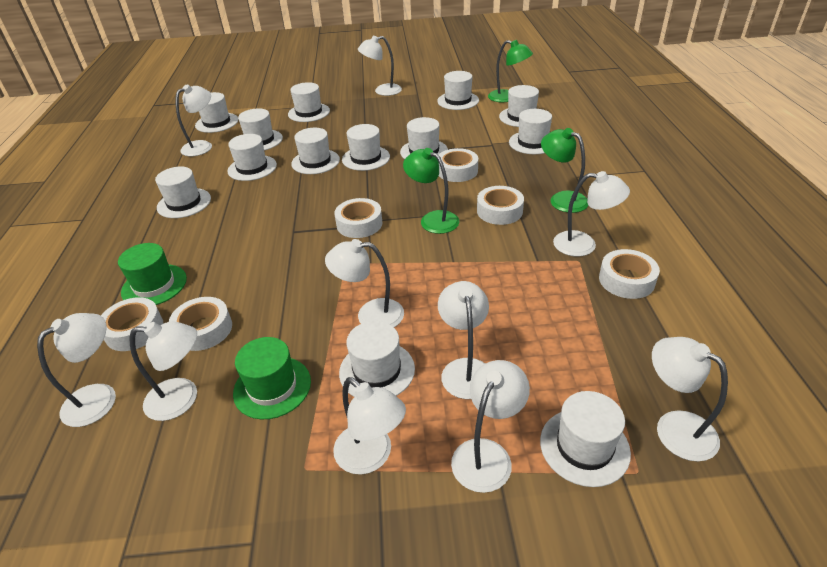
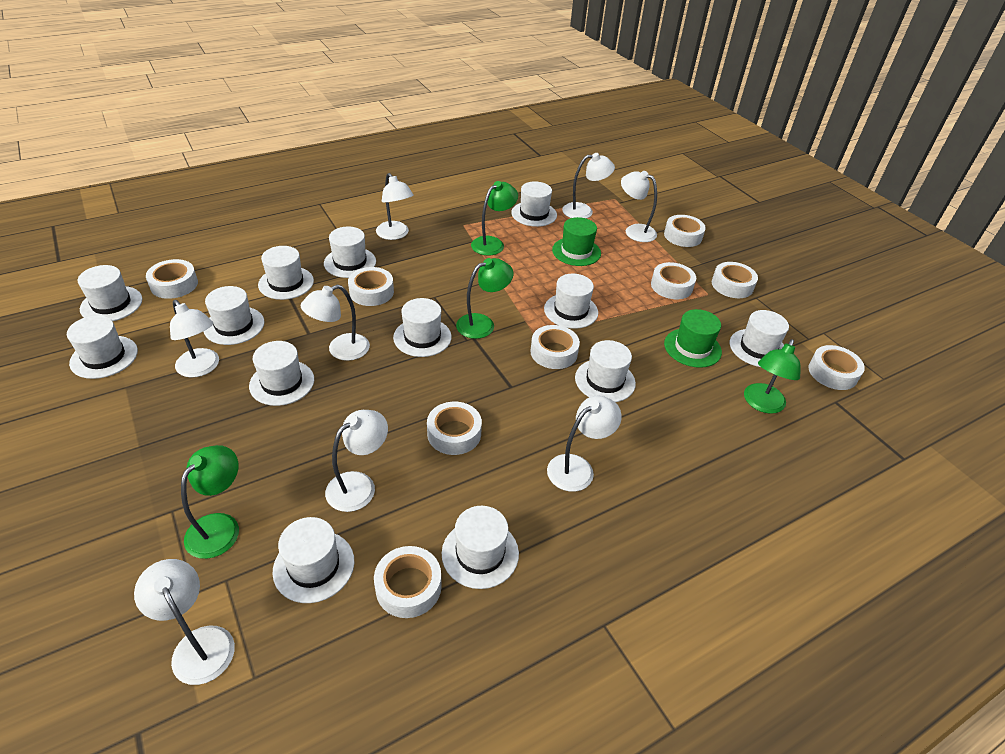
green lamp: 3 -> 4
white lamp: 10 -> 8
white tape: 6 -> 9

